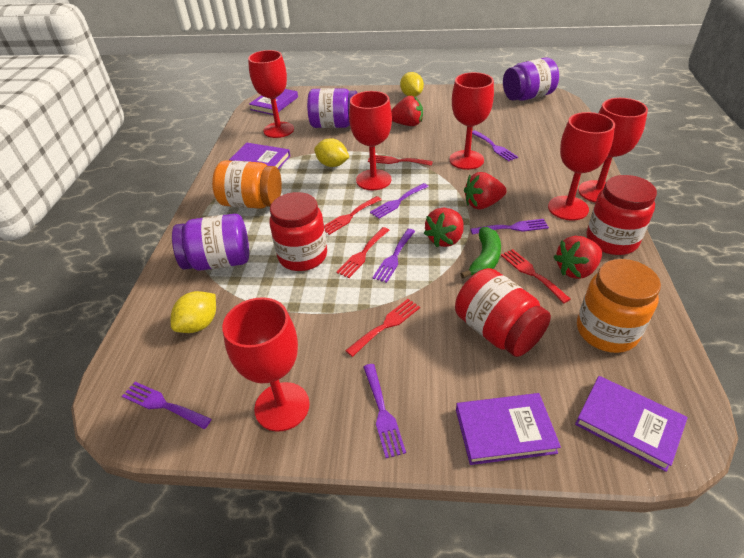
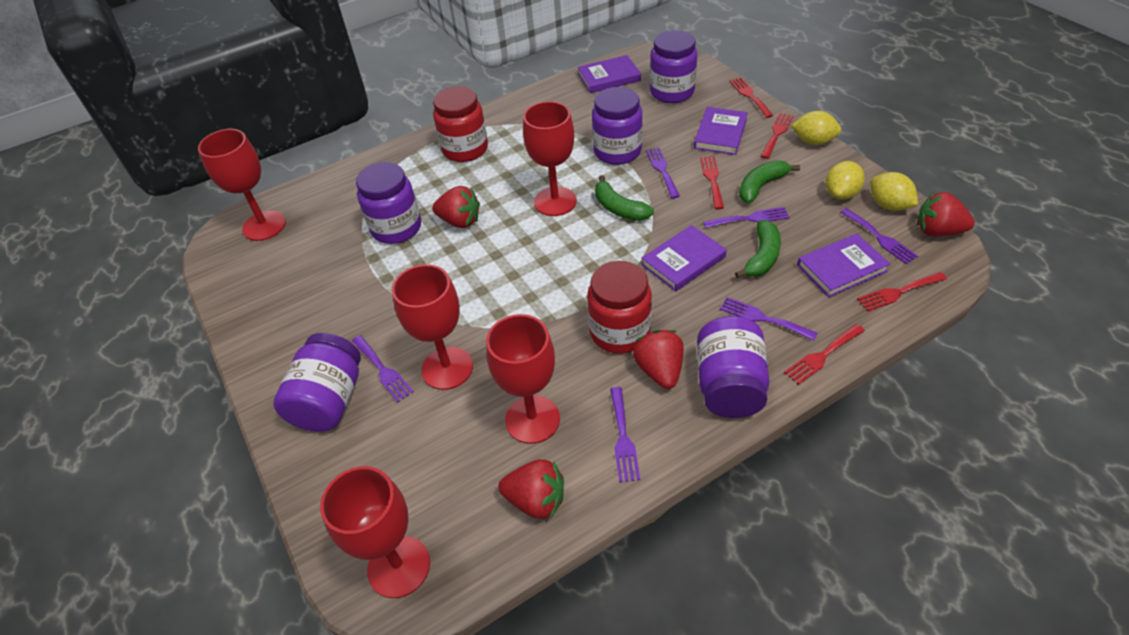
green banana: 1 -> 3
orange jar: 2 -> 0
purple jar: 3 -> 5
red goblet: 6 -> 5
red jar: 3 -> 2

